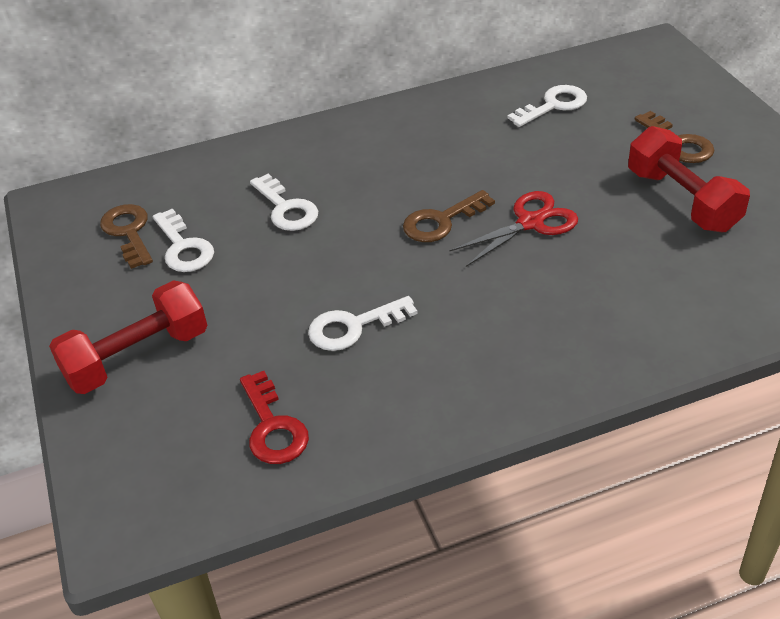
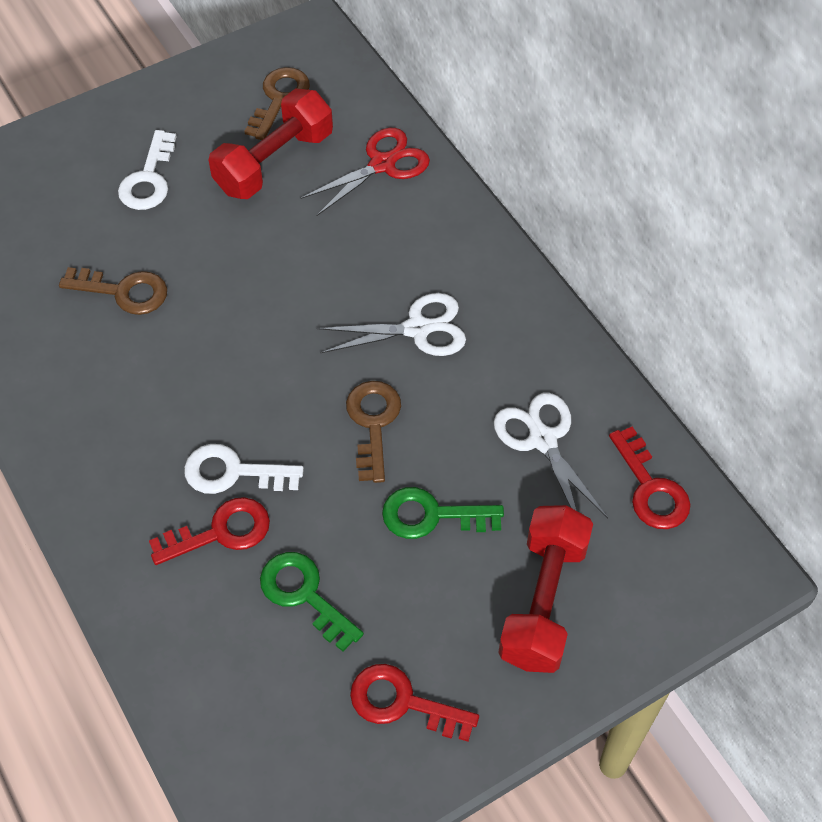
green key: 0 -> 2
red key: 1 -> 3
white key: 4 -> 2
white scissors: 0 -> 2

